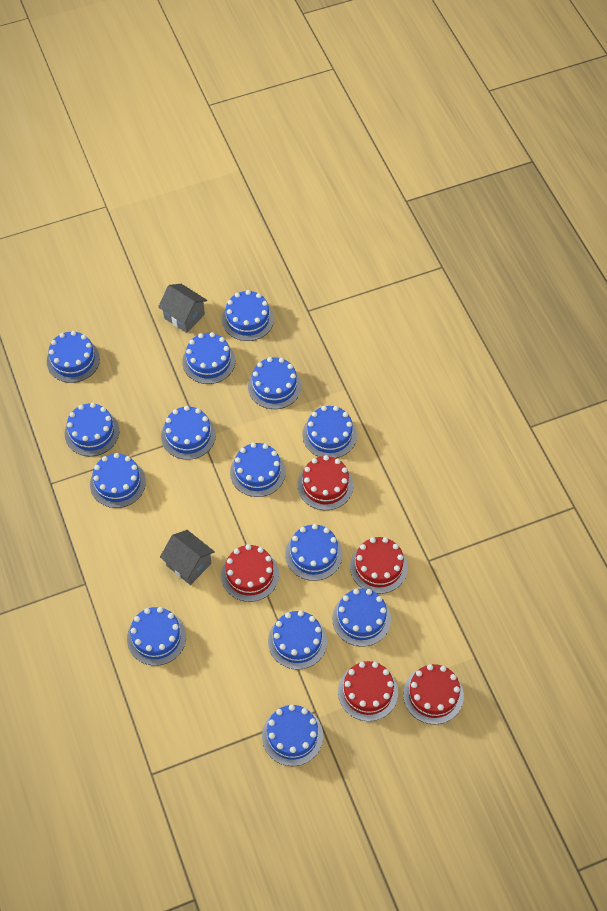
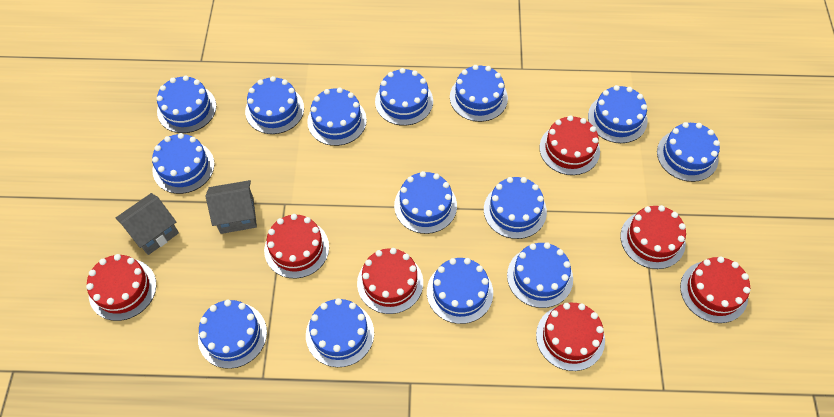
red cake: 5 -> 7

